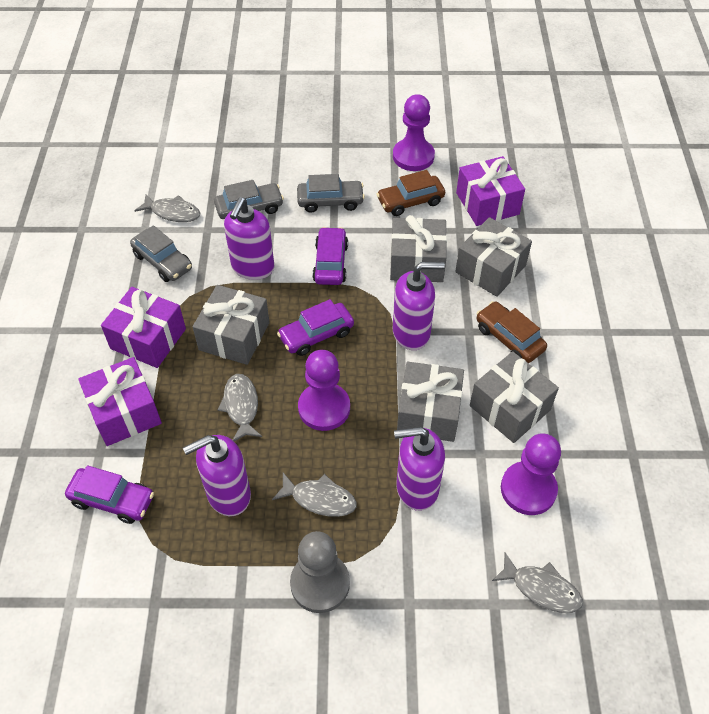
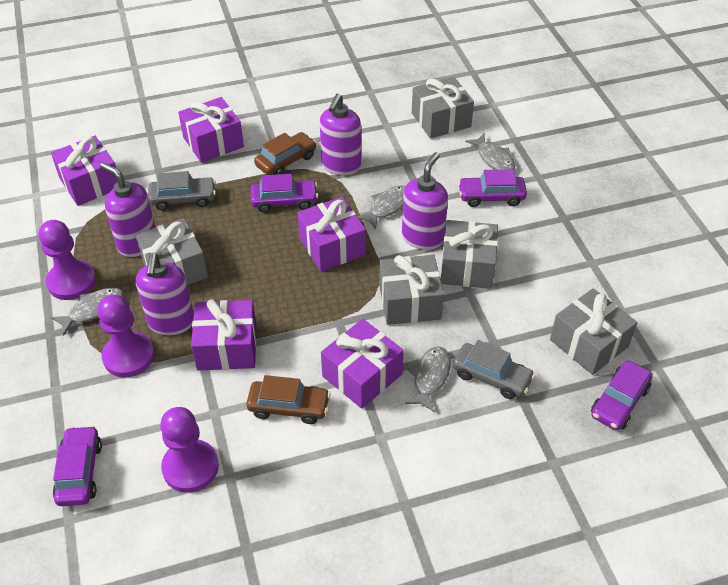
grey car: 3 -> 2
grey pawn: 1 -> 0
purple car: 3 -> 4
purple gift: 3 -> 5

